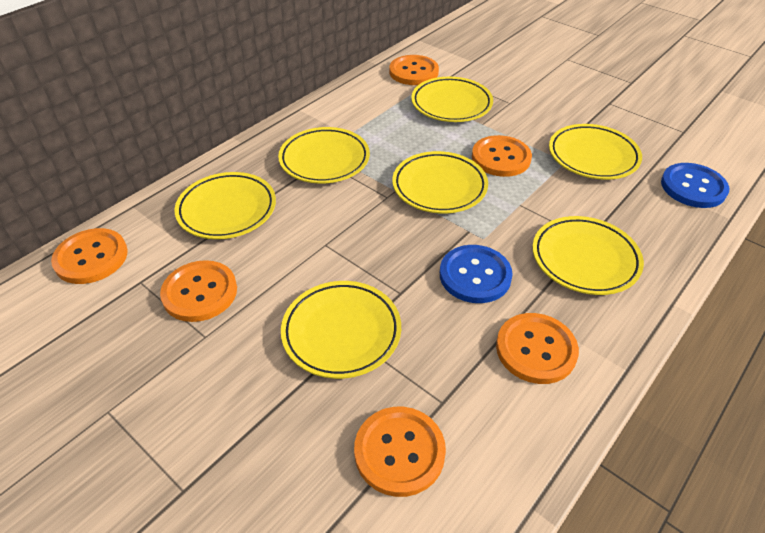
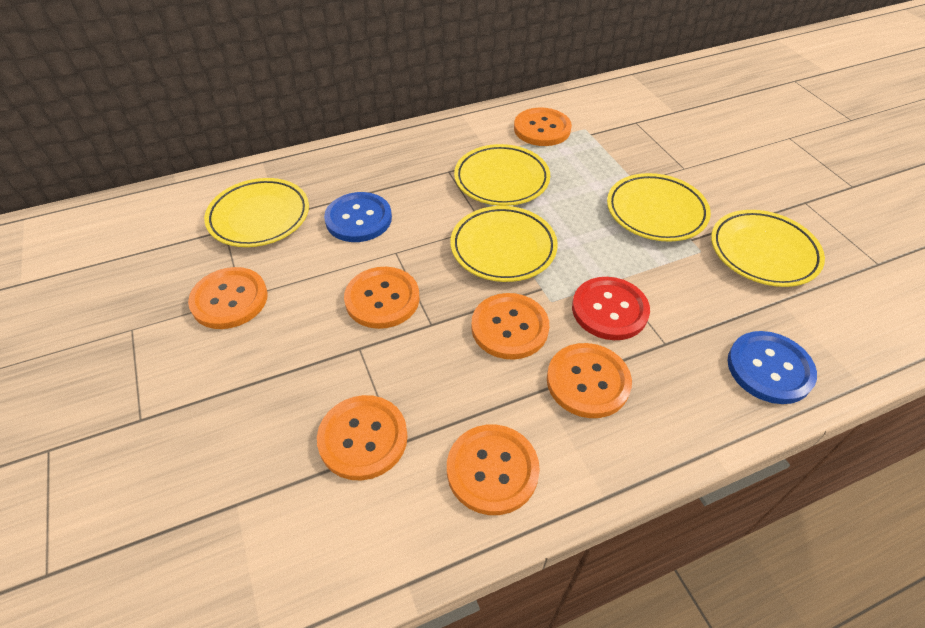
orange button: 6 -> 7
red button: 0 -> 1
yellow plate: 7 -> 5

